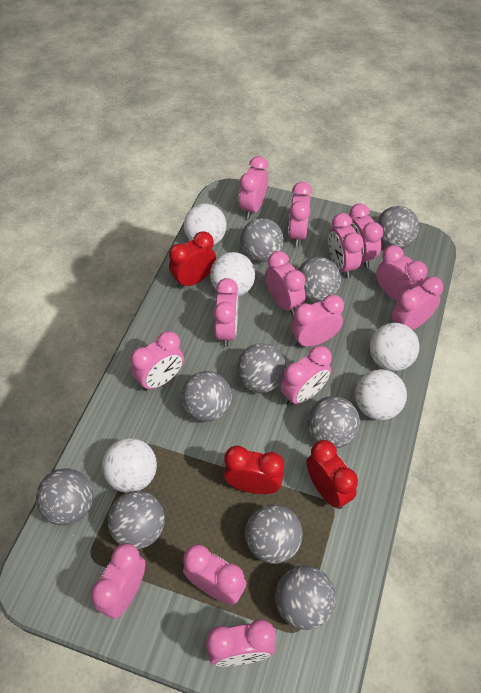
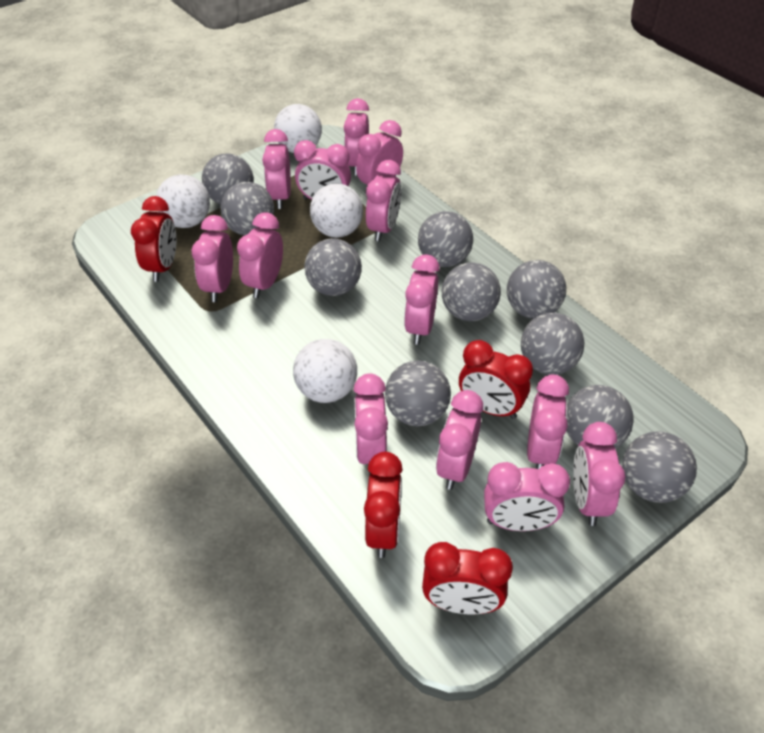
pink clock: 14 -> 13
red clock: 3 -> 4
white ball: 5 -> 4

